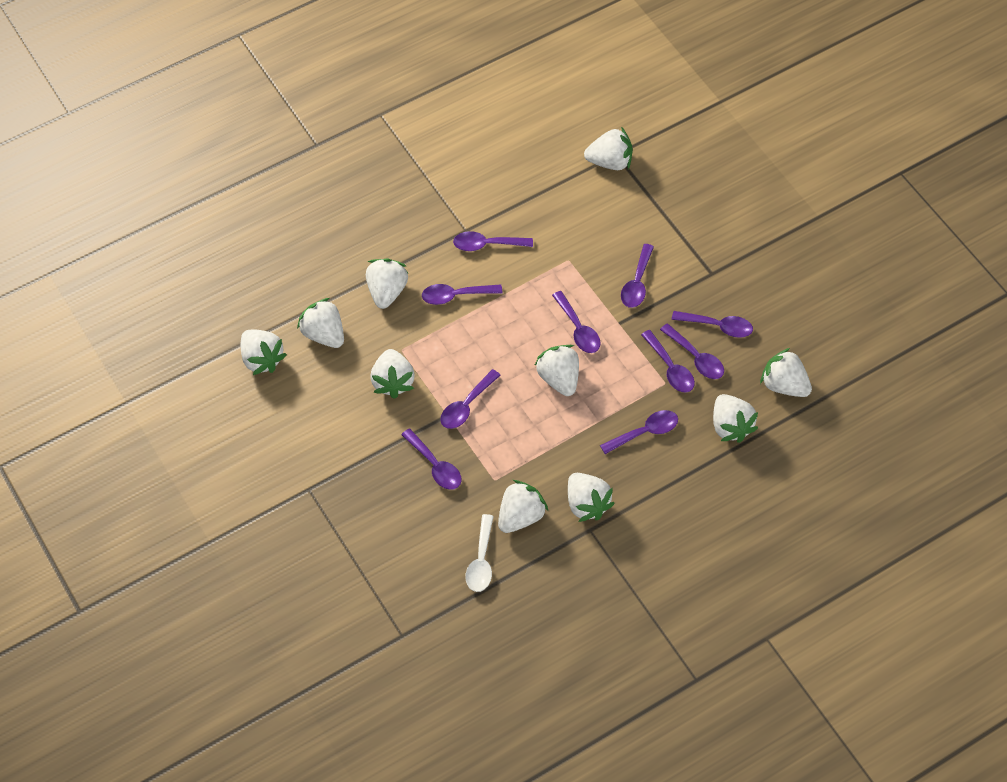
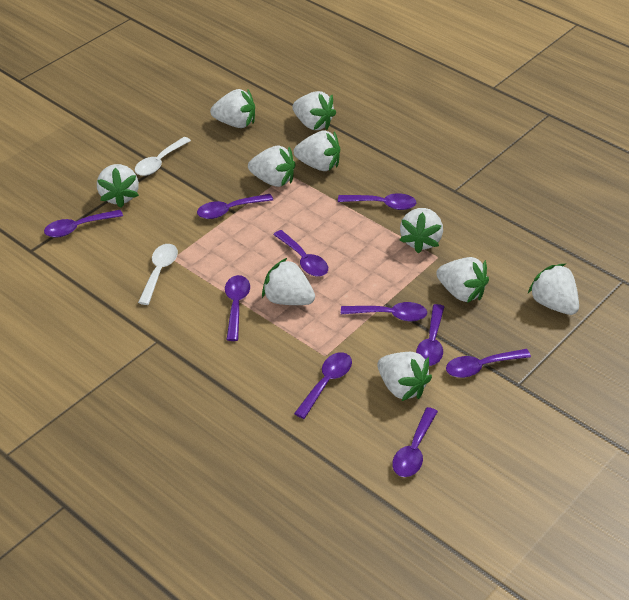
white spoon: 1 -> 2

